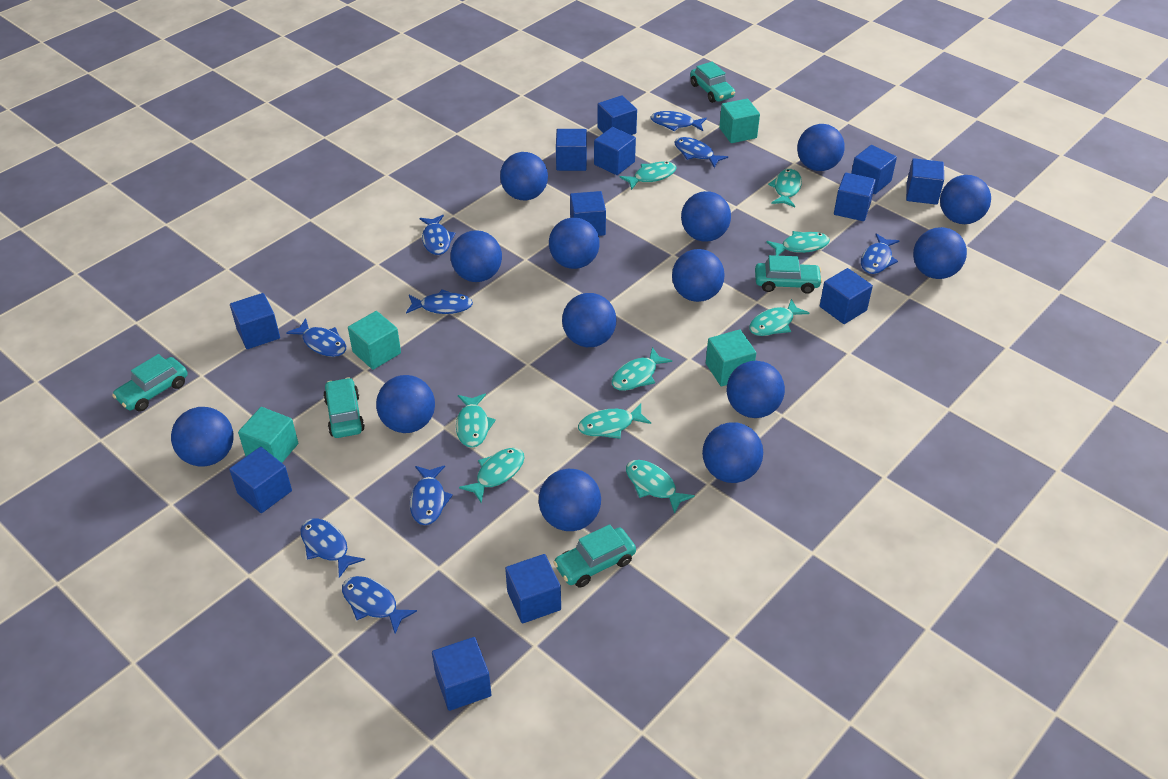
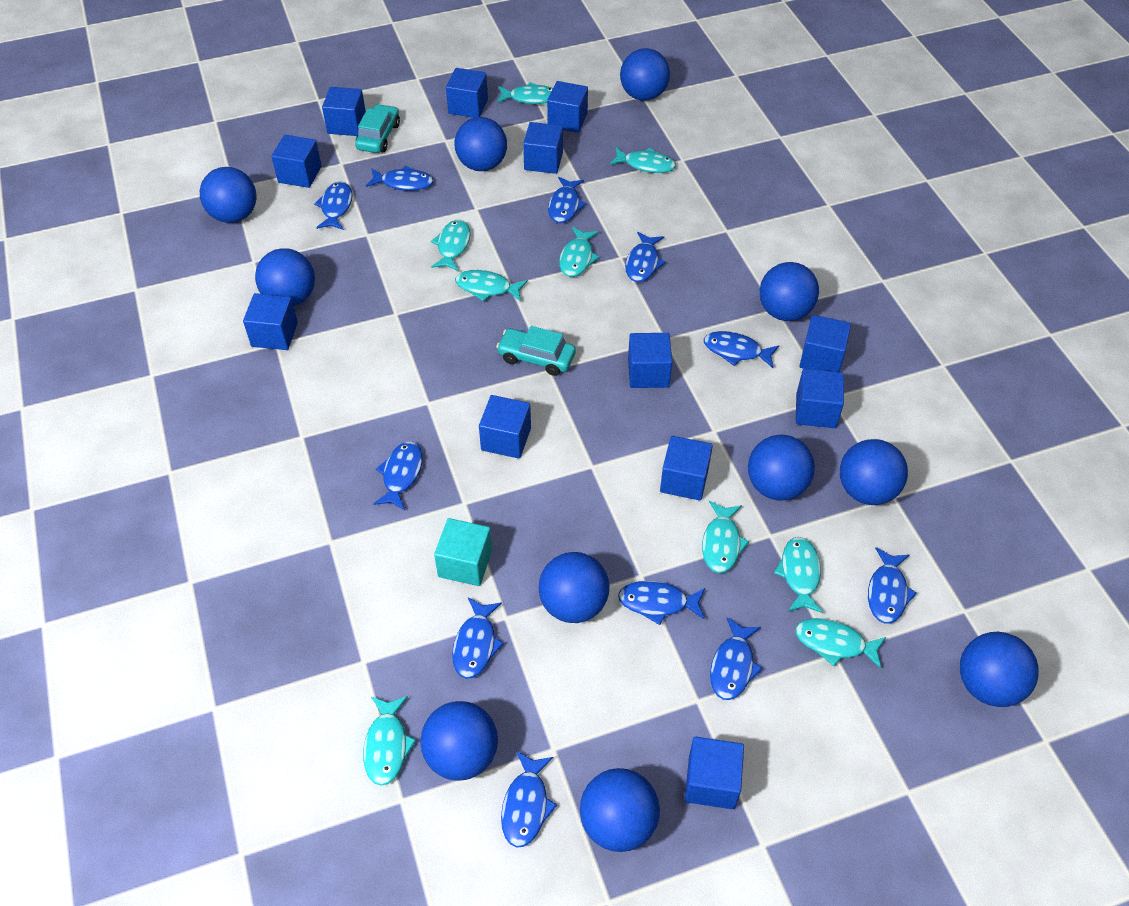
blue ball: 14 -> 11
blue fish: 9 -> 11
turquoise car: 5 -> 2
turquoise cube: 4 -> 1

